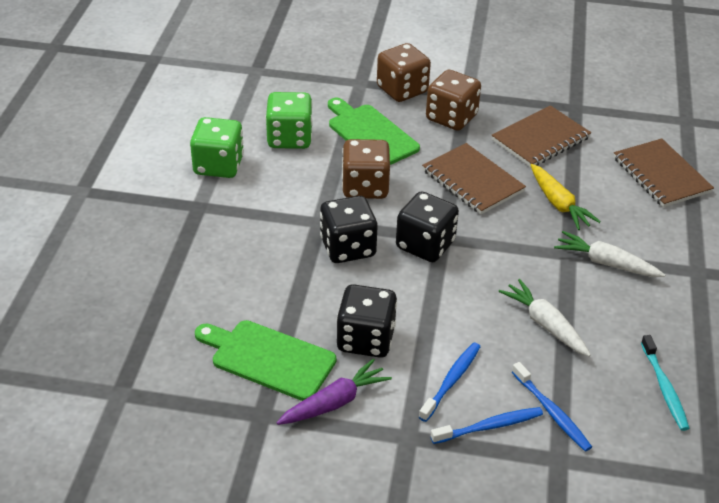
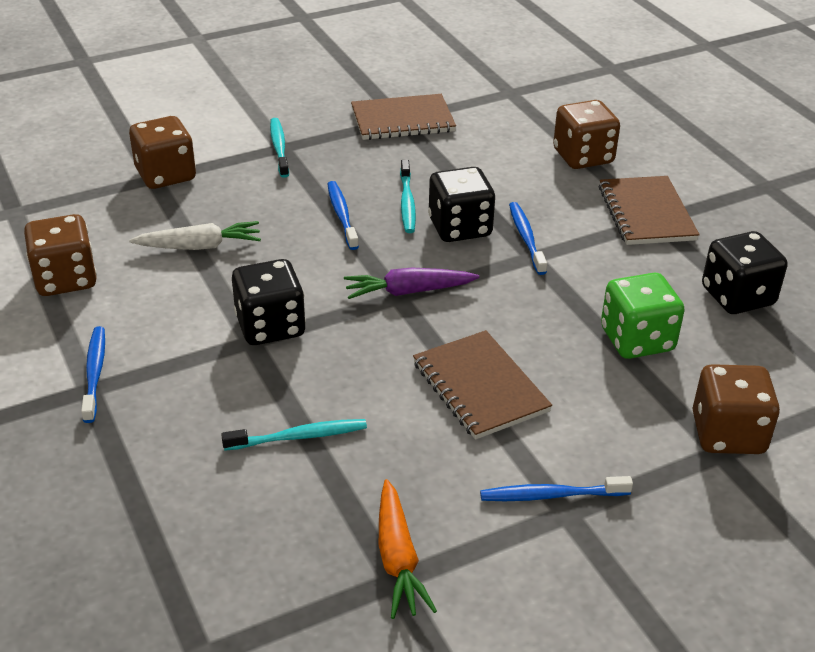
blue toothbrush: 3 -> 4
brown dice: 3 -> 4
green cutting board: 2 -> 0
green dice: 2 -> 1
orange carrot: 0 -> 1
turquoise toothbrush: 1 -> 3
white carrot: 2 -> 1
yellow carrot: 1 -> 0

